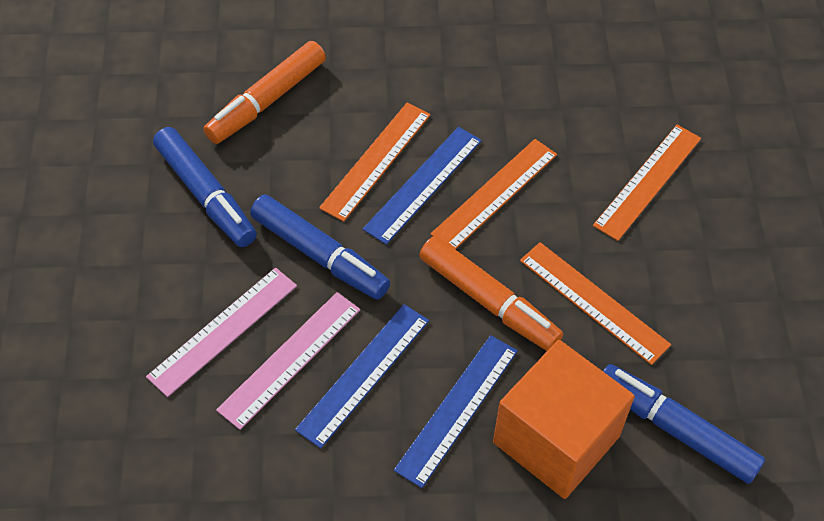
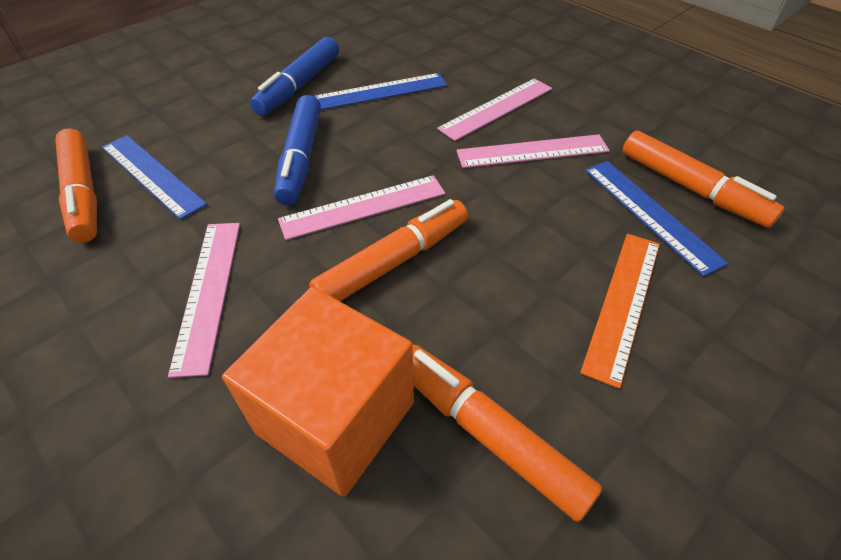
blue marker: 3 -> 2
orange marker: 2 -> 4
orange ruler: 4 -> 1
pink ruler: 2 -> 4

